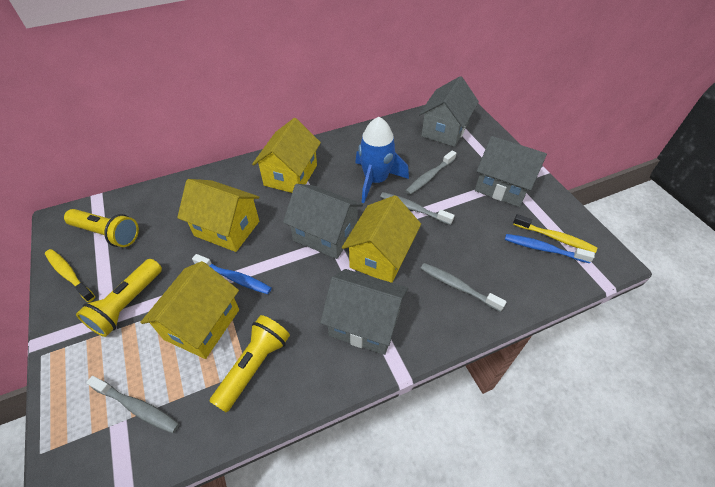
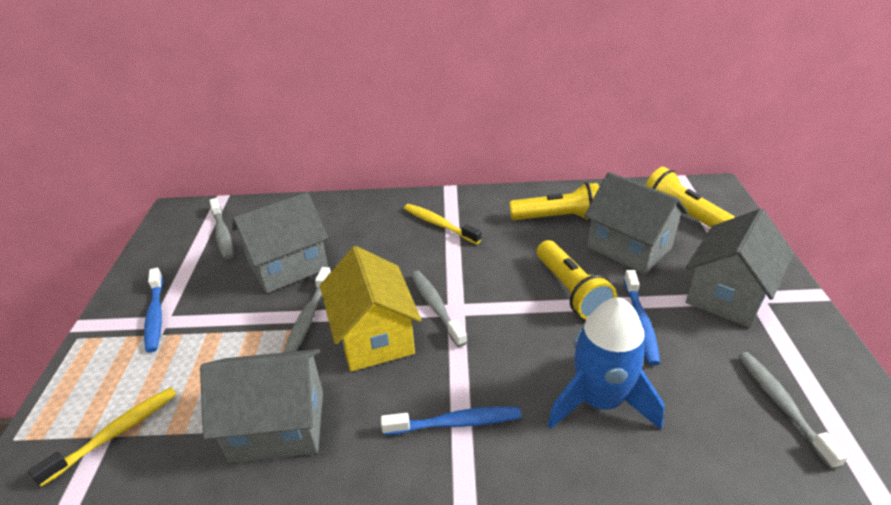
blue toothbrush: 2 -> 3
yellow house: 4 -> 1

